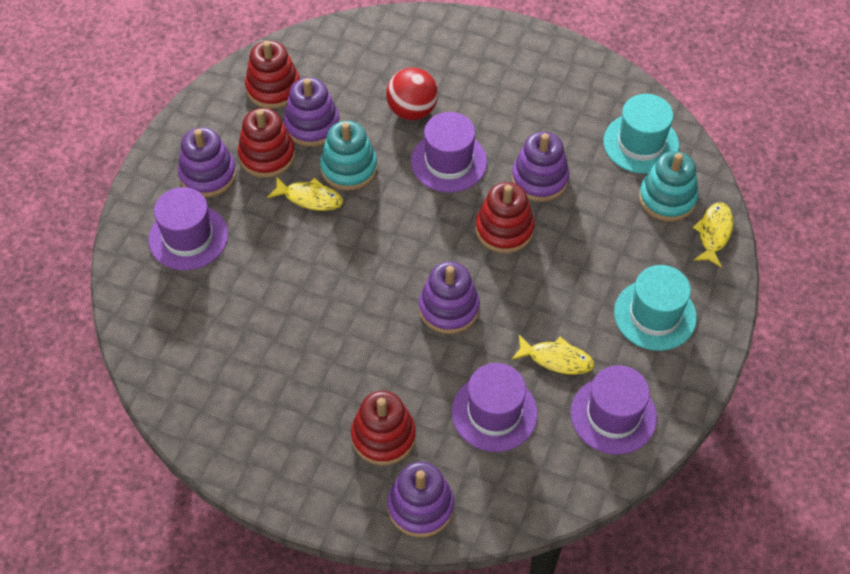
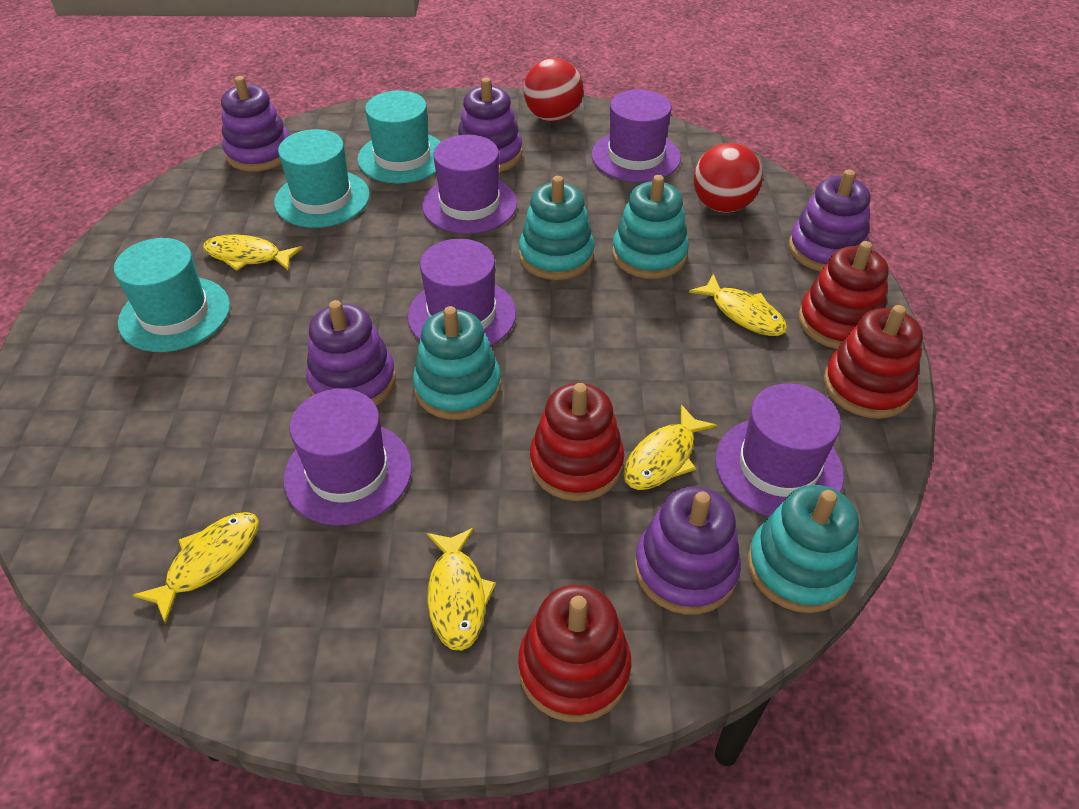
purple hat: 4 -> 5
red ball: 1 -> 2
turquoise hat: 2 -> 3
turquoise stacking toy: 2 -> 4
yellow fish: 3 -> 5

